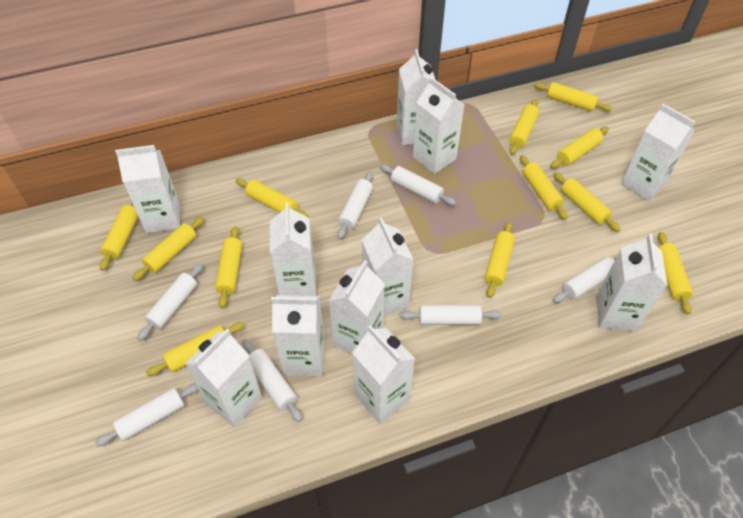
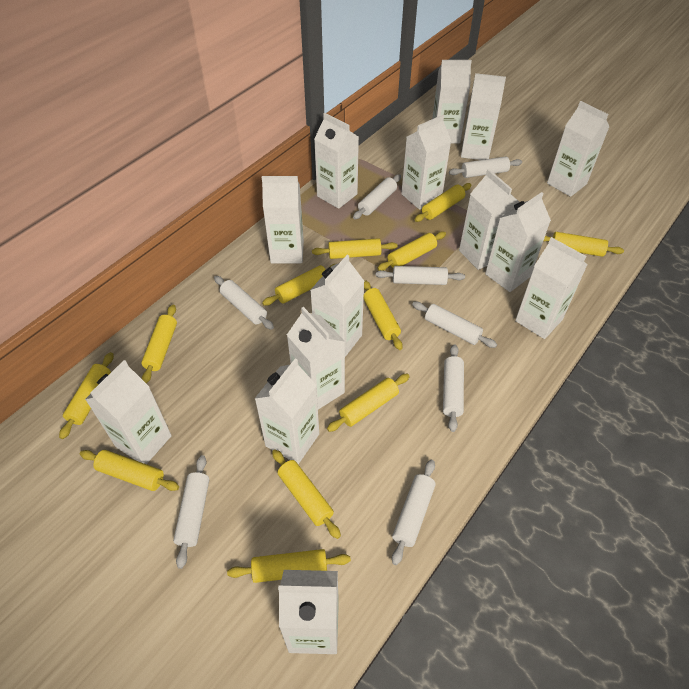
white carton: 11 -> 14
white rolling pin: 7 -> 8

